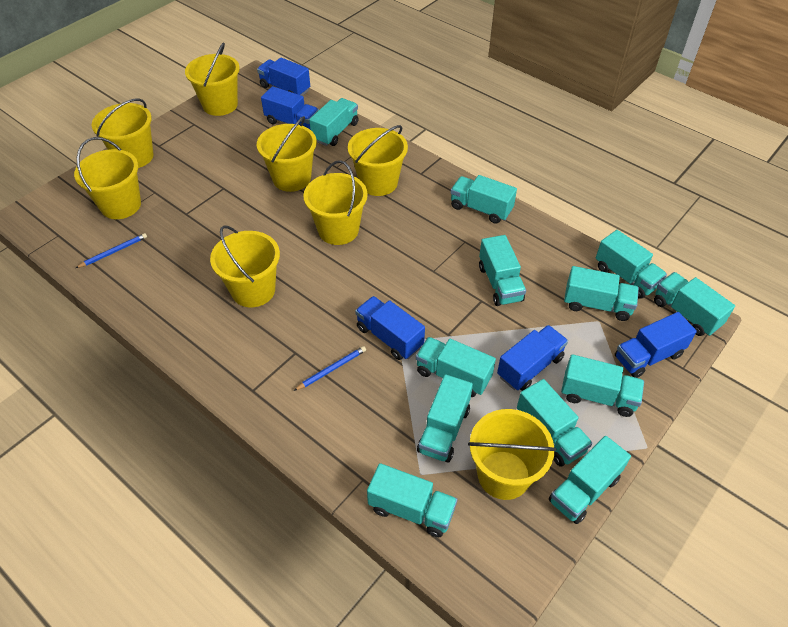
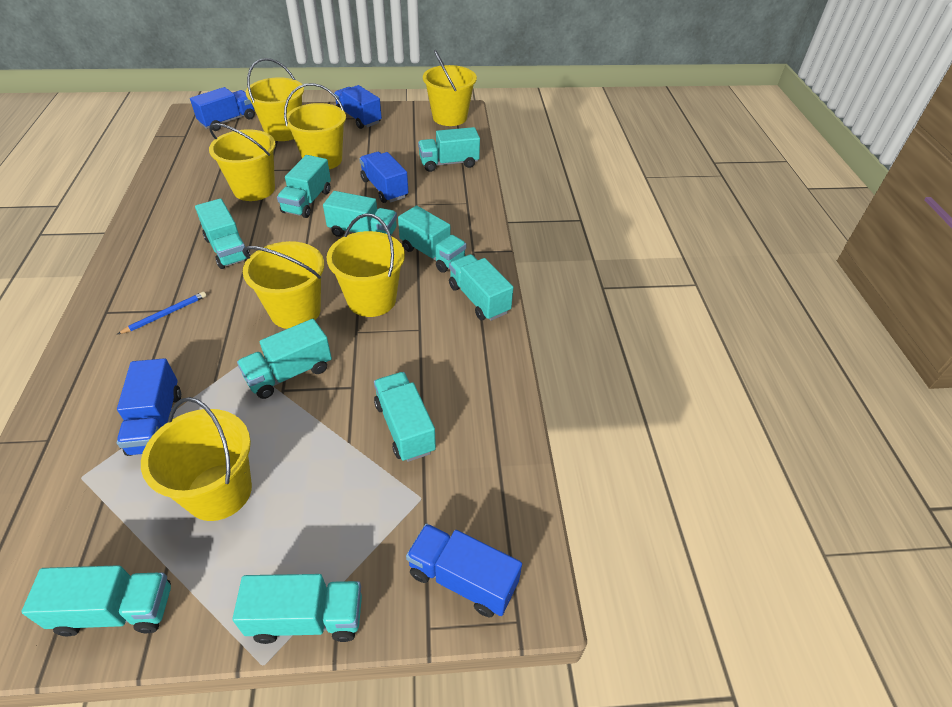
blue pencil: 2 -> 1
turquoise truck: 12 -> 10
yellow bucket: 8 -> 7

